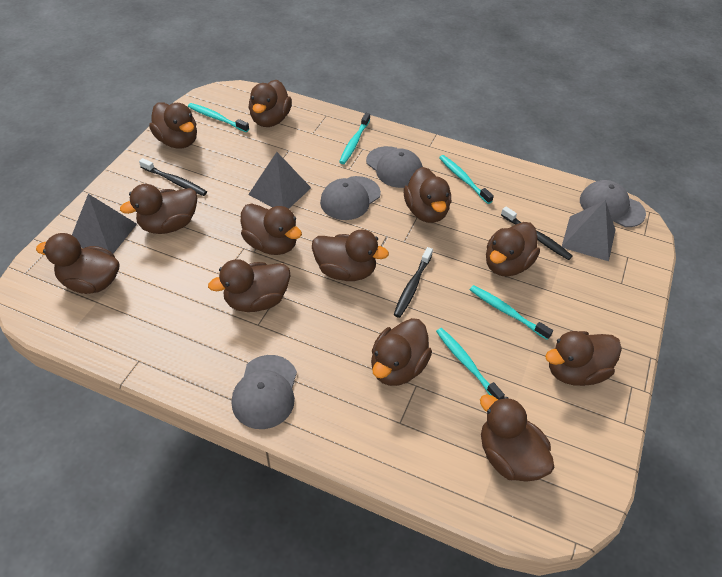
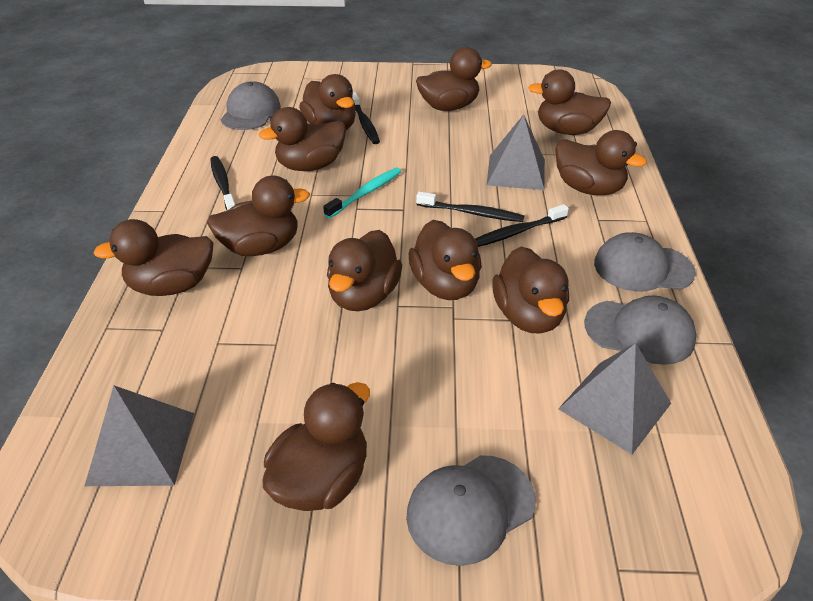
black toothbrush: 3 -> 4
brown duck: 12 -> 11
turquoise toothbrush: 5 -> 1

